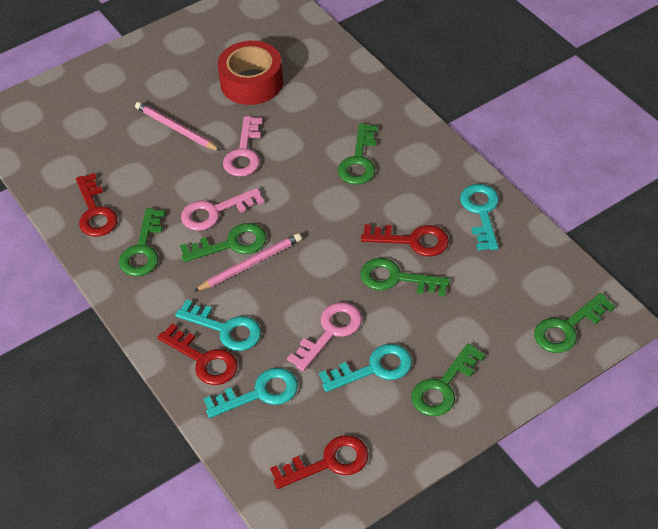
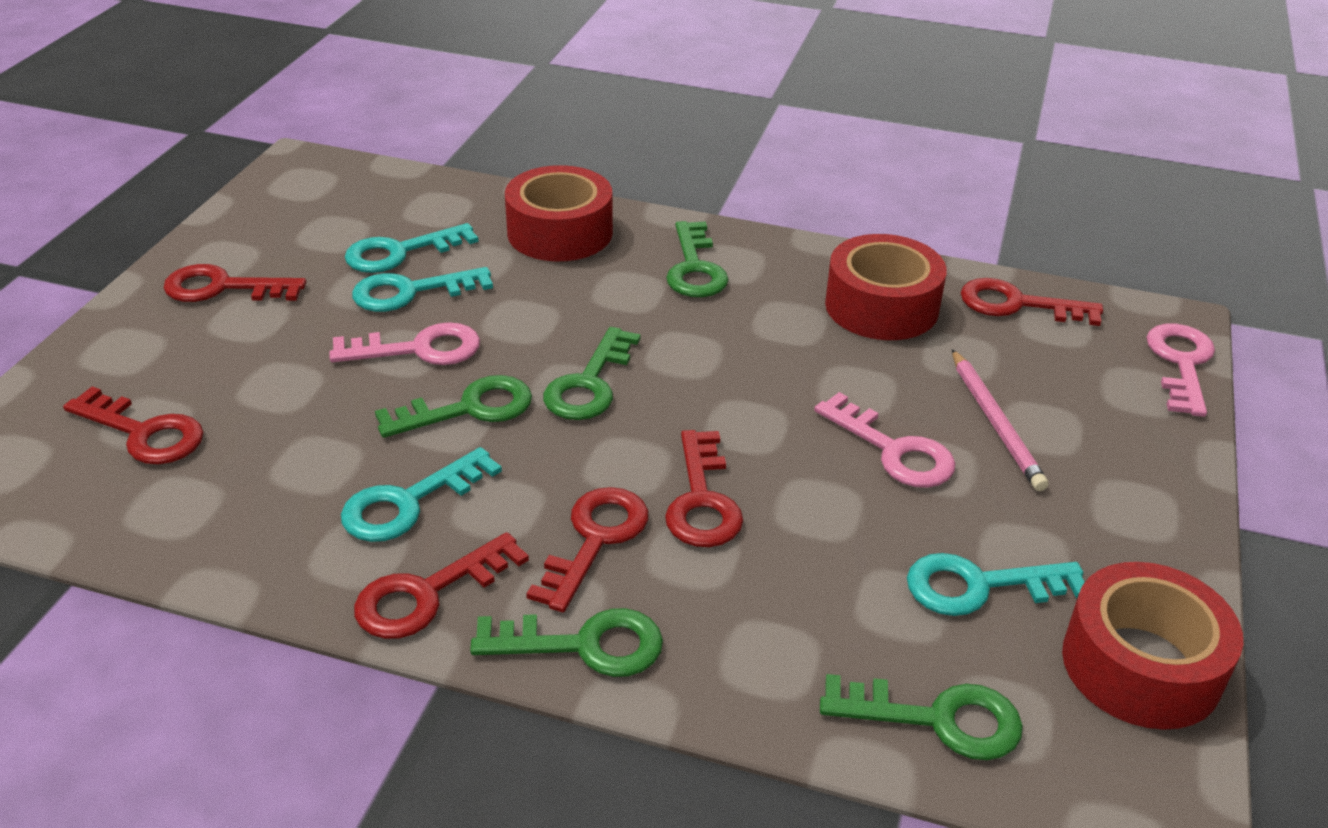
green key: 6 -> 5
pink pencil: 2 -> 1
red key: 4 -> 6
red tape: 1 -> 3

